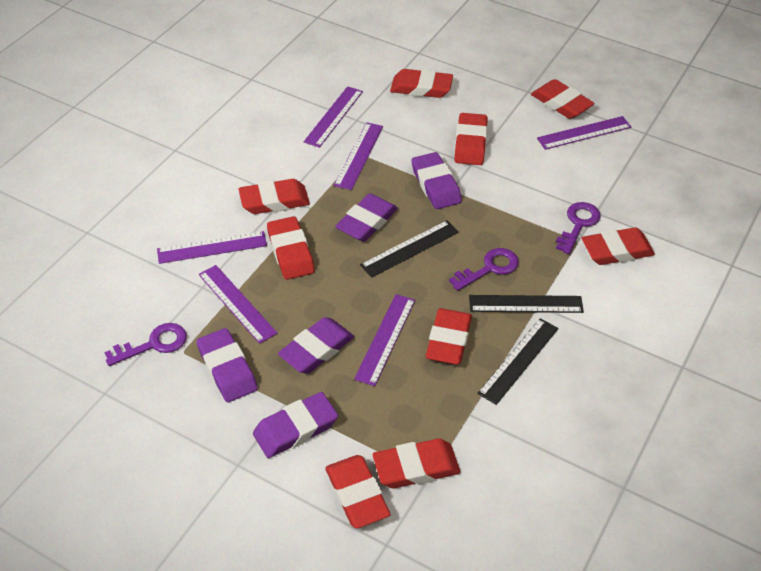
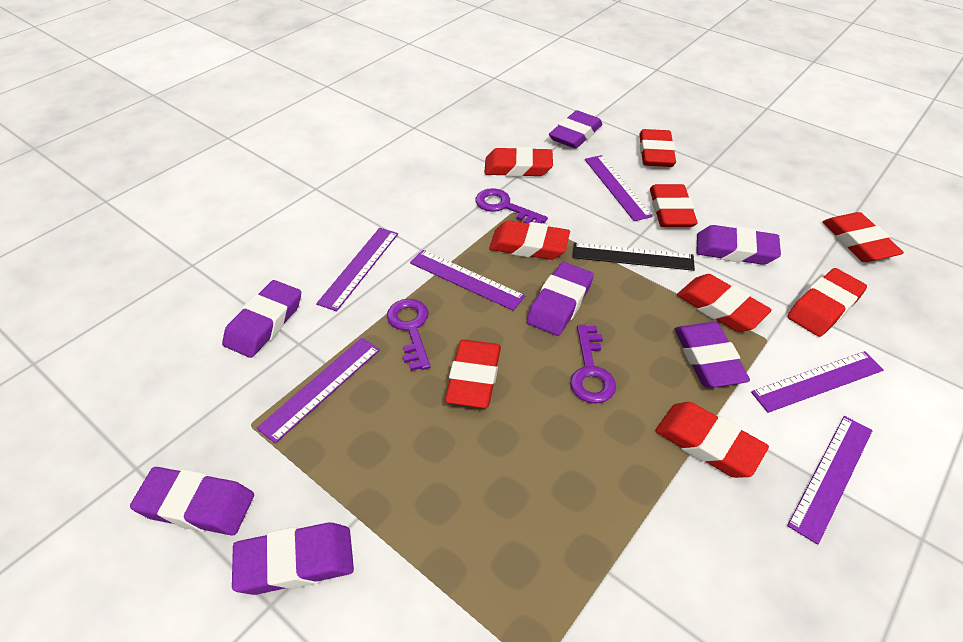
black ruler: 3 -> 1
purple eraser: 5 -> 7

